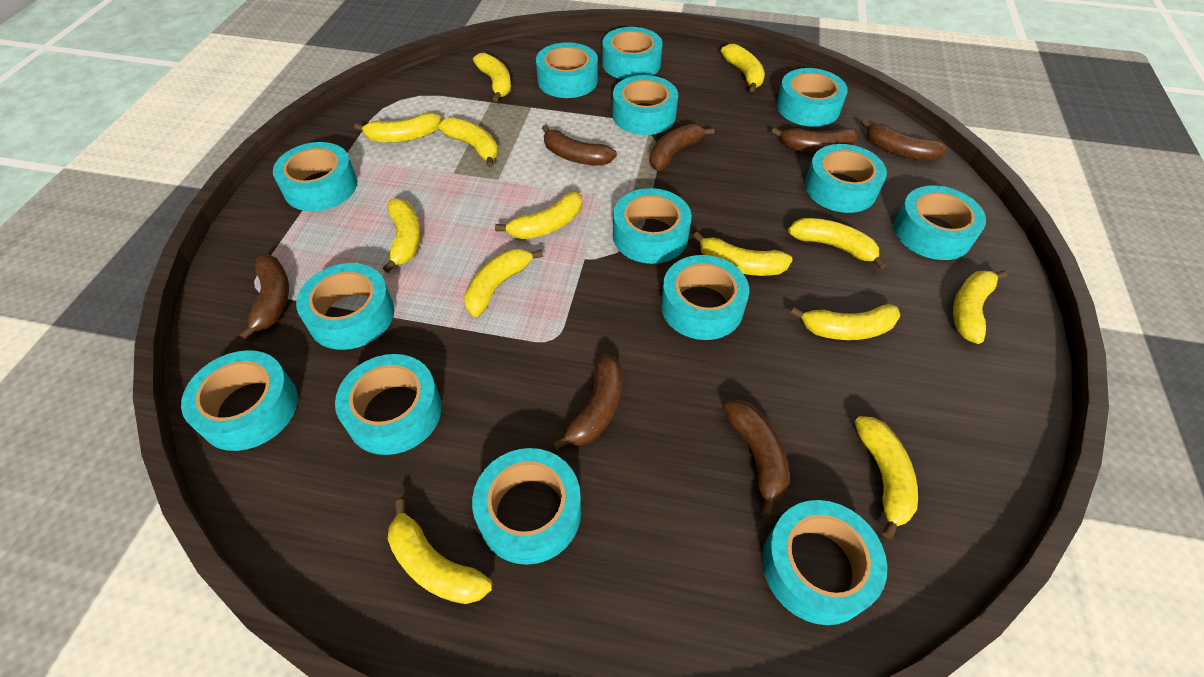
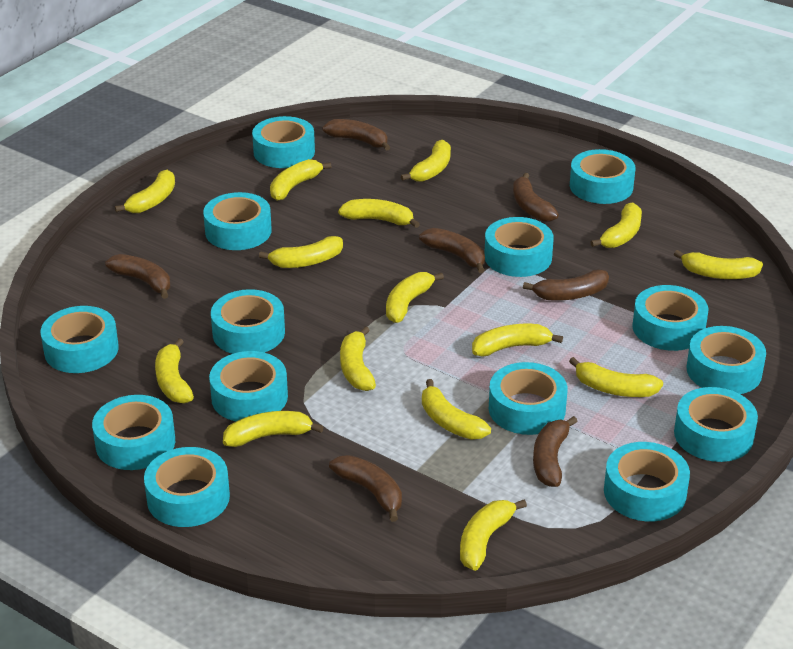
yellow banana: 13 -> 15

